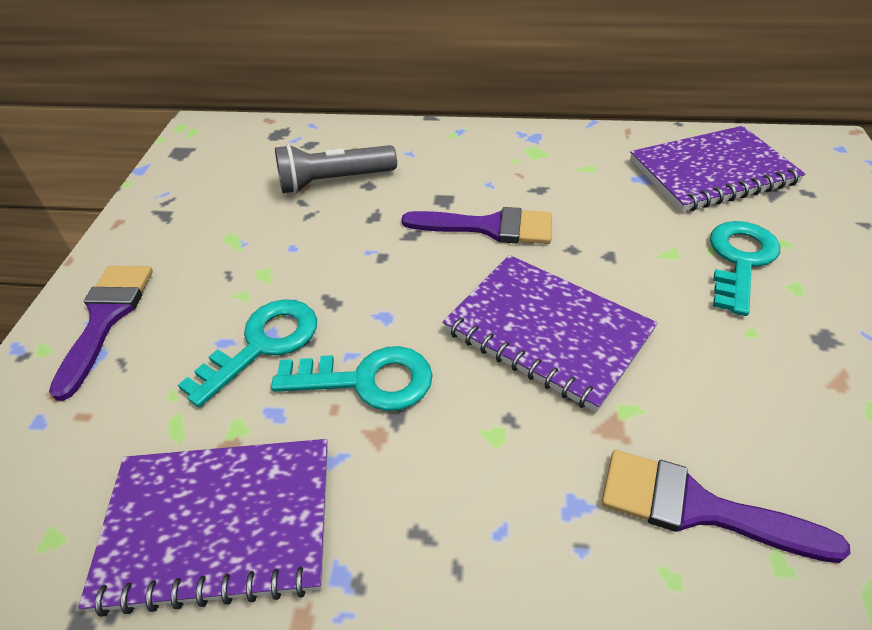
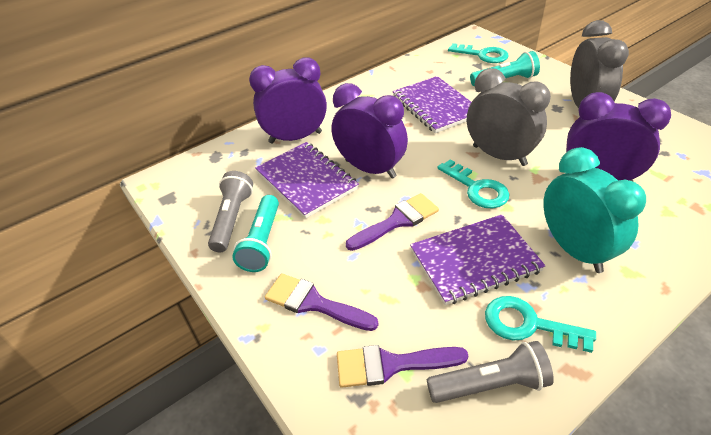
grey clock: 0 -> 2
grey flashlight: 1 -> 2
purple clock: 0 -> 3
turquoise clock: 0 -> 1
turquoise flashlight: 0 -> 2

